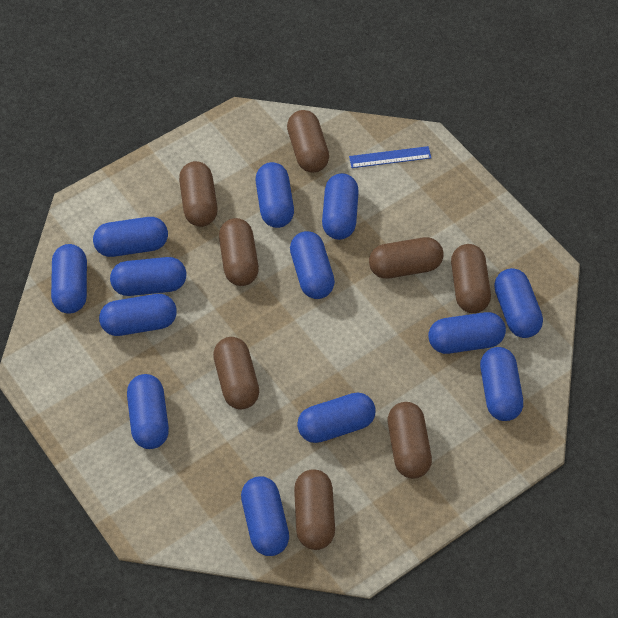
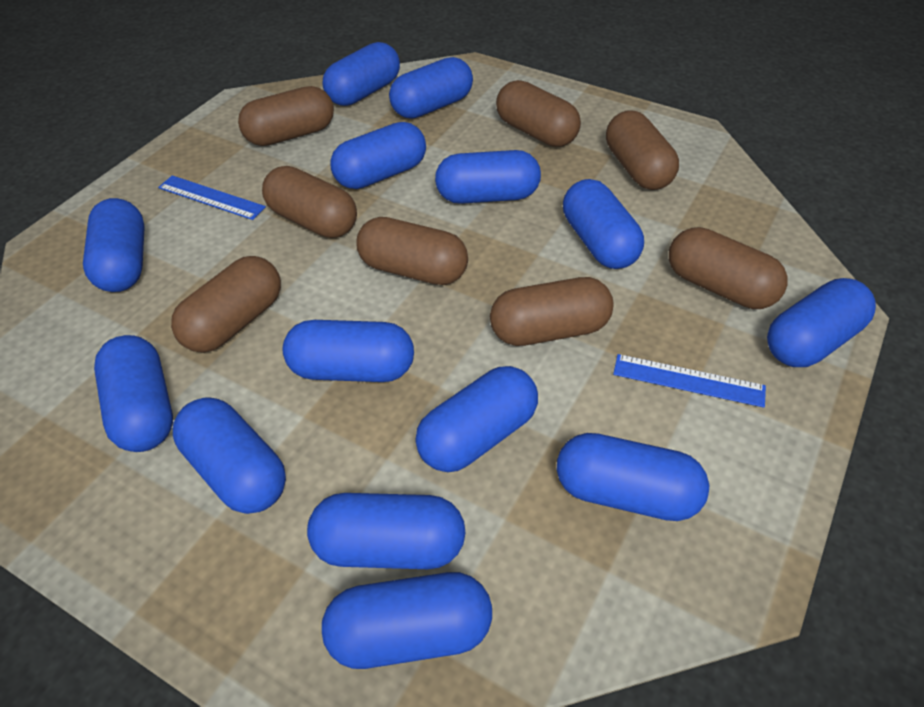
blue capsule: 13 -> 14
blue ruler: 1 -> 2

